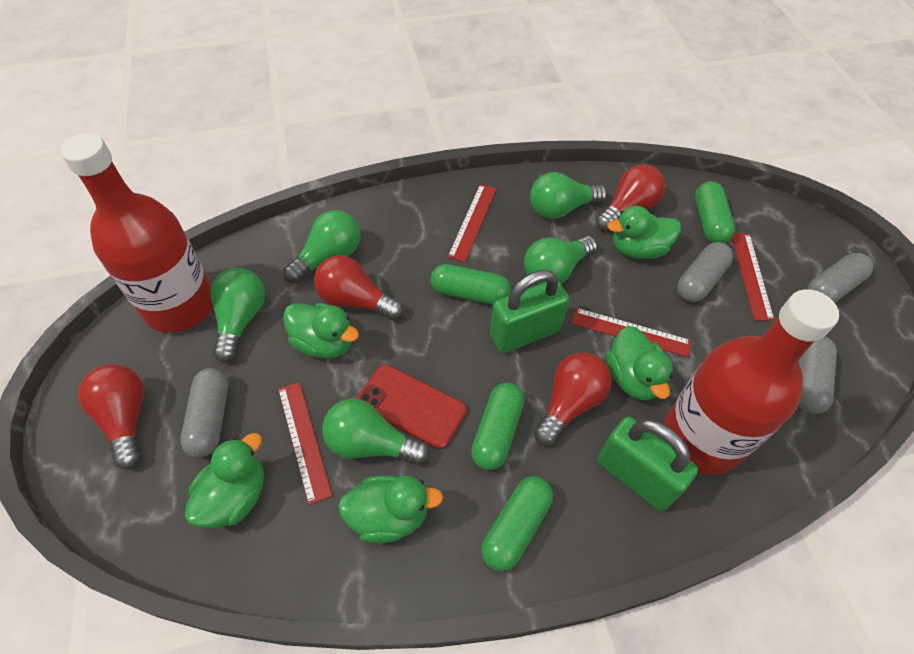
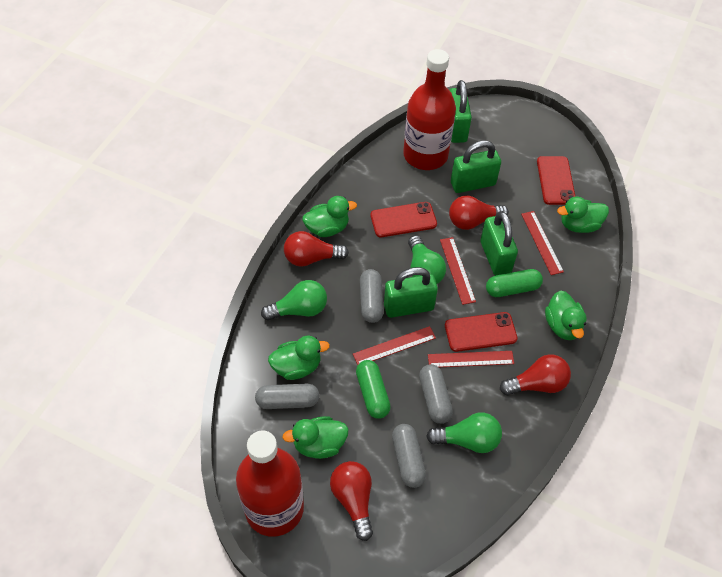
green capsule: 4 -> 2
green light bulb: 5 -> 3
green padlock: 2 -> 4
red phone: 1 -> 3

